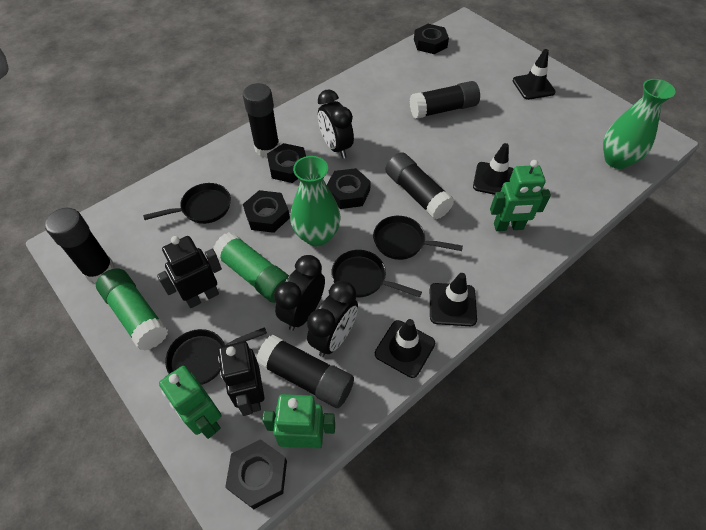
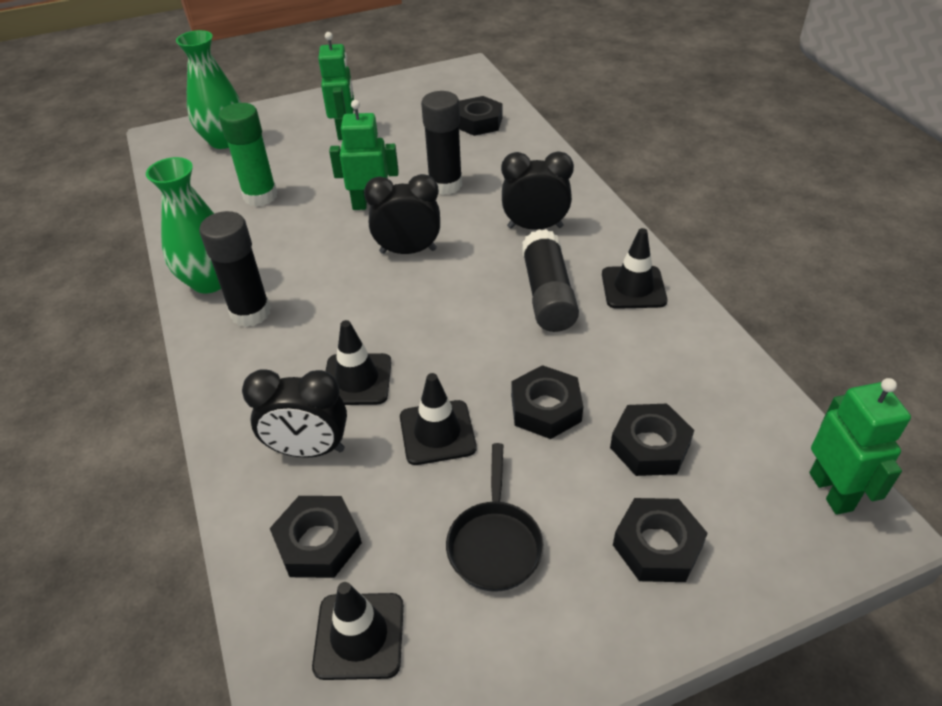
black glue stick: 5 -> 3
black pan: 4 -> 1
black robot: 2 -> 0
green glue stick: 2 -> 1

